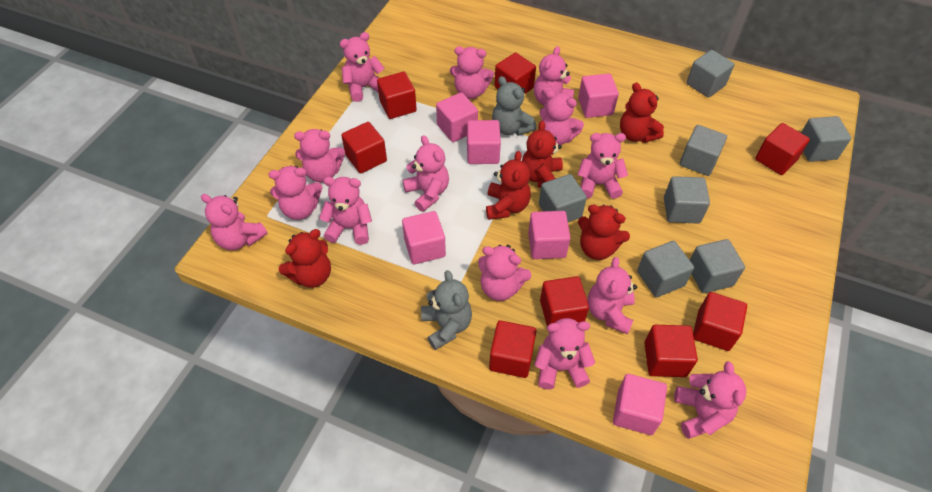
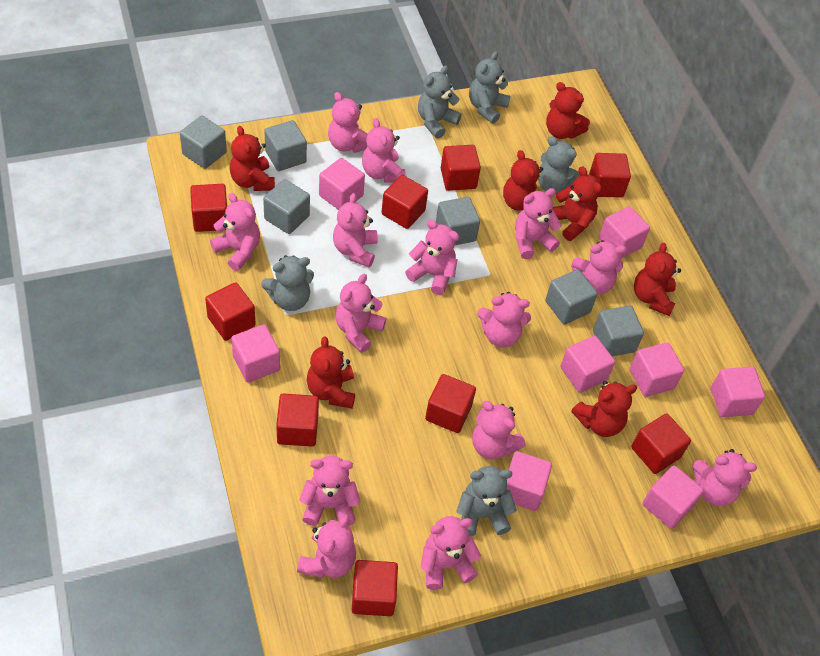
grey cube: 7 -> 6
grey teddy bear: 2 -> 5
pink cube: 6 -> 8
red cube: 8 -> 9
red teddy bear: 5 -> 7

